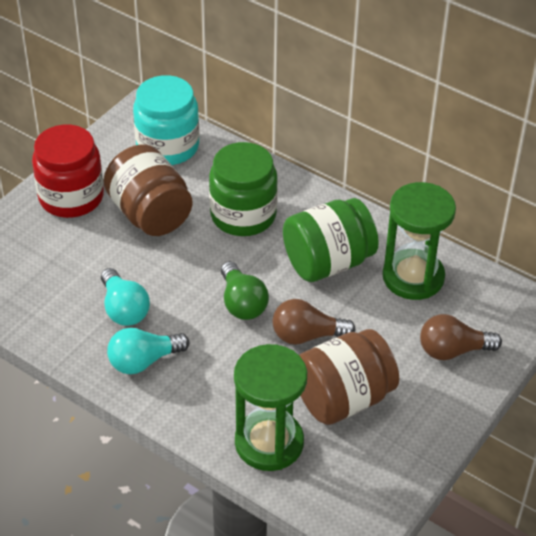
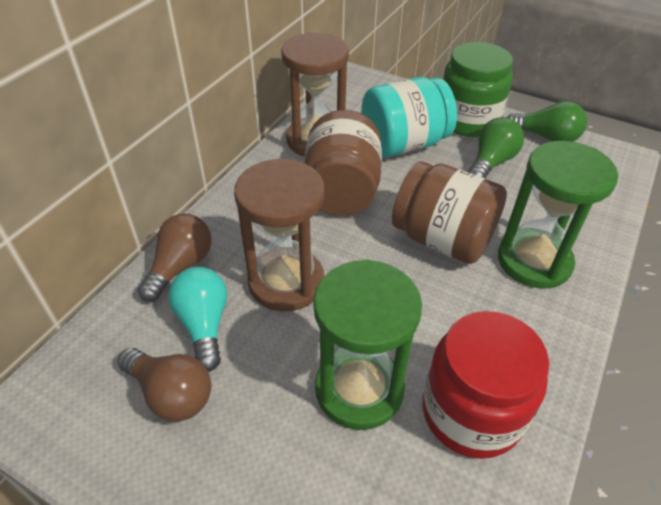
brown hourglass: 0 -> 2
green jar: 2 -> 1
green light bulb: 1 -> 2
turquoise light bulb: 2 -> 1

